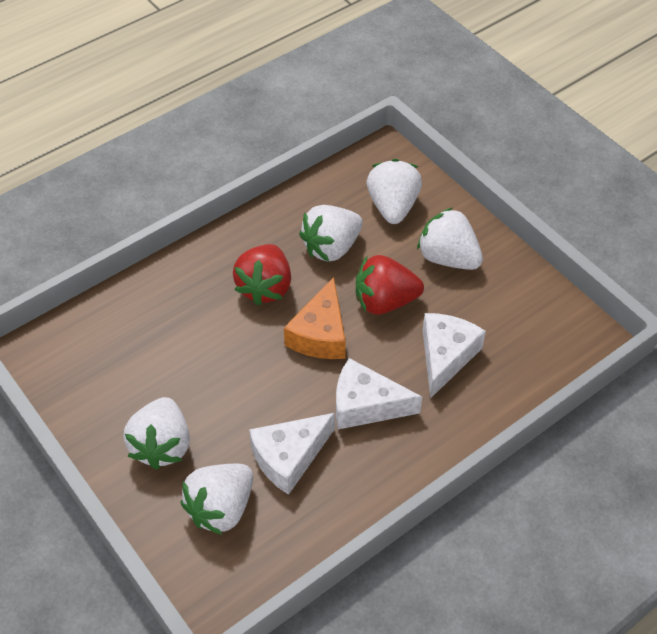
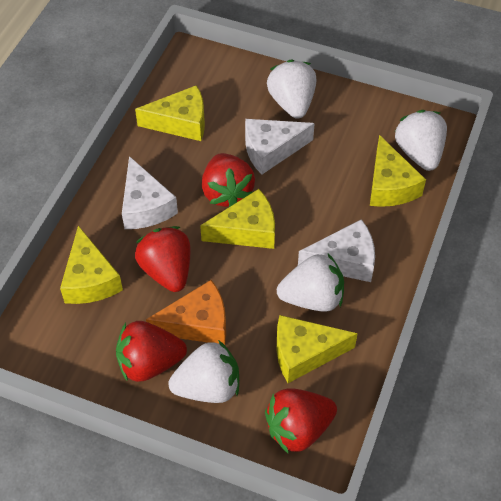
red strawberry: 2 -> 4
white strawberry: 5 -> 4
yellow cheese: 0 -> 5

